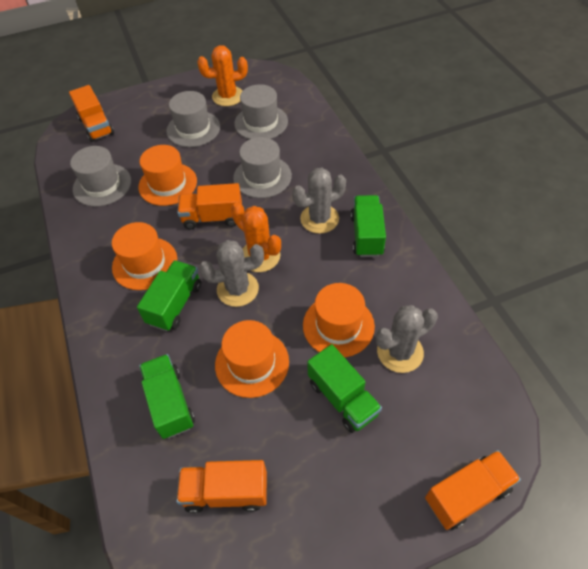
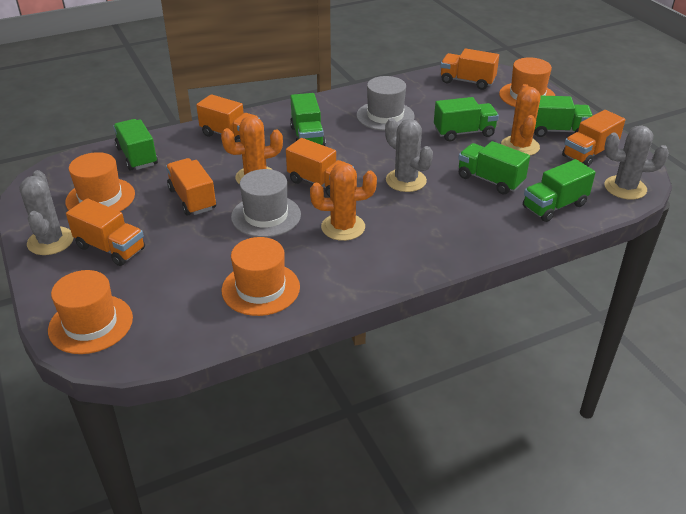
green truck: 4 -> 6
grey hat: 4 -> 2
orange cactus: 2 -> 3
orange truck: 4 -> 6

